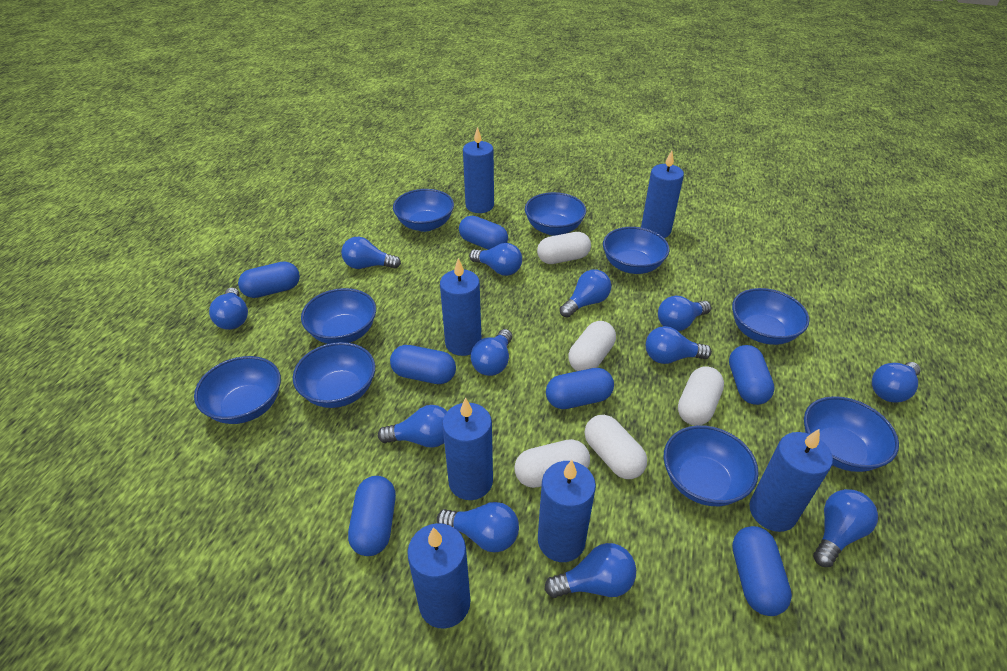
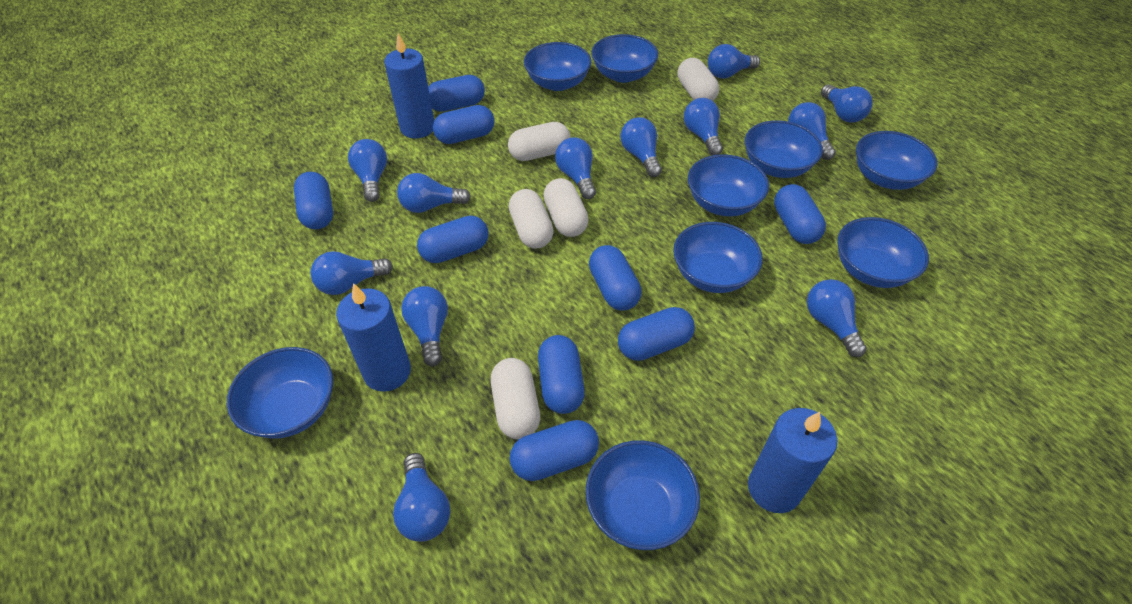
blue candle: 7 -> 3
blue capsule: 7 -> 9

